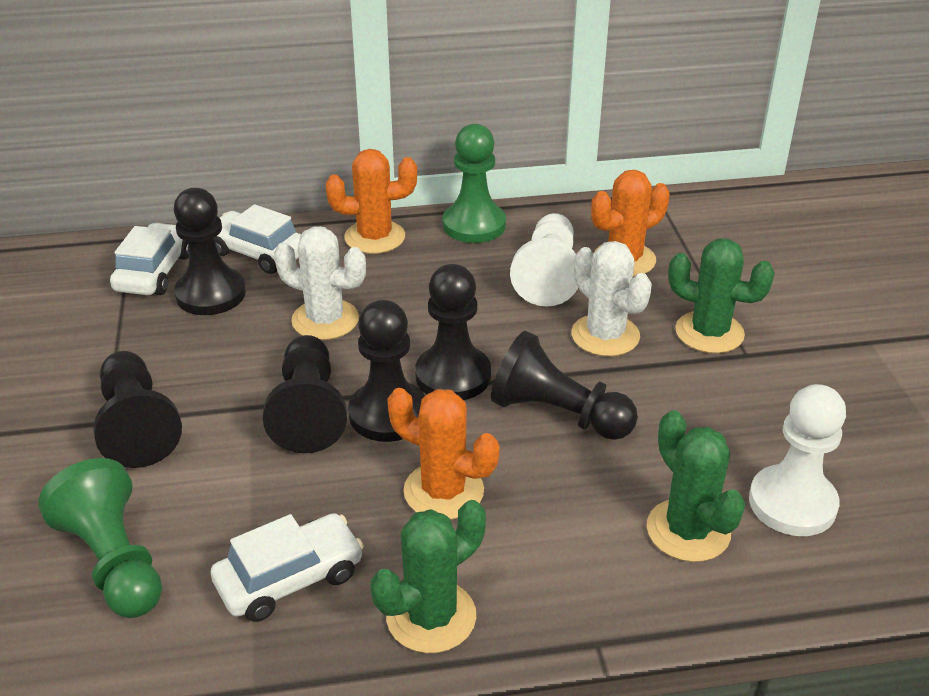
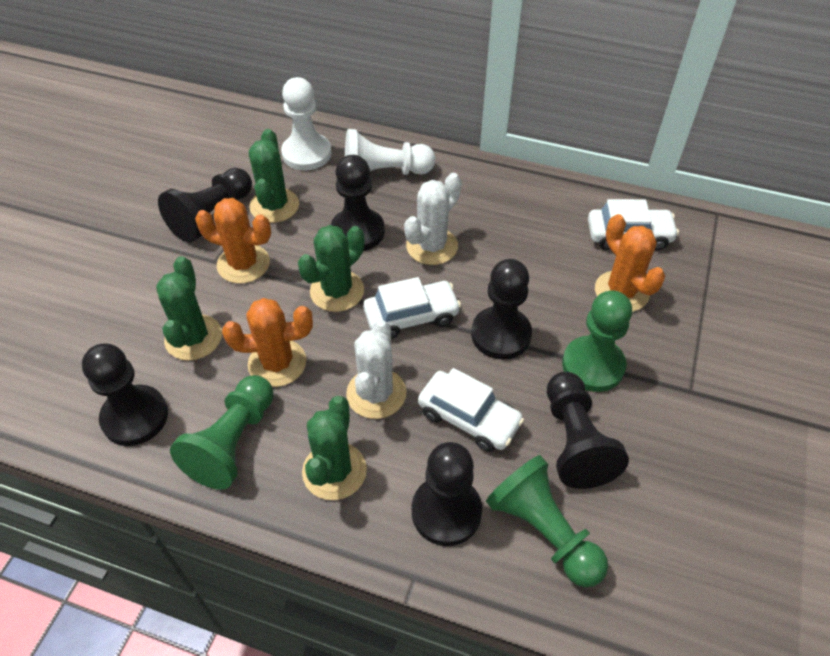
green cactus: 3 -> 4
green pawn: 2 -> 3

